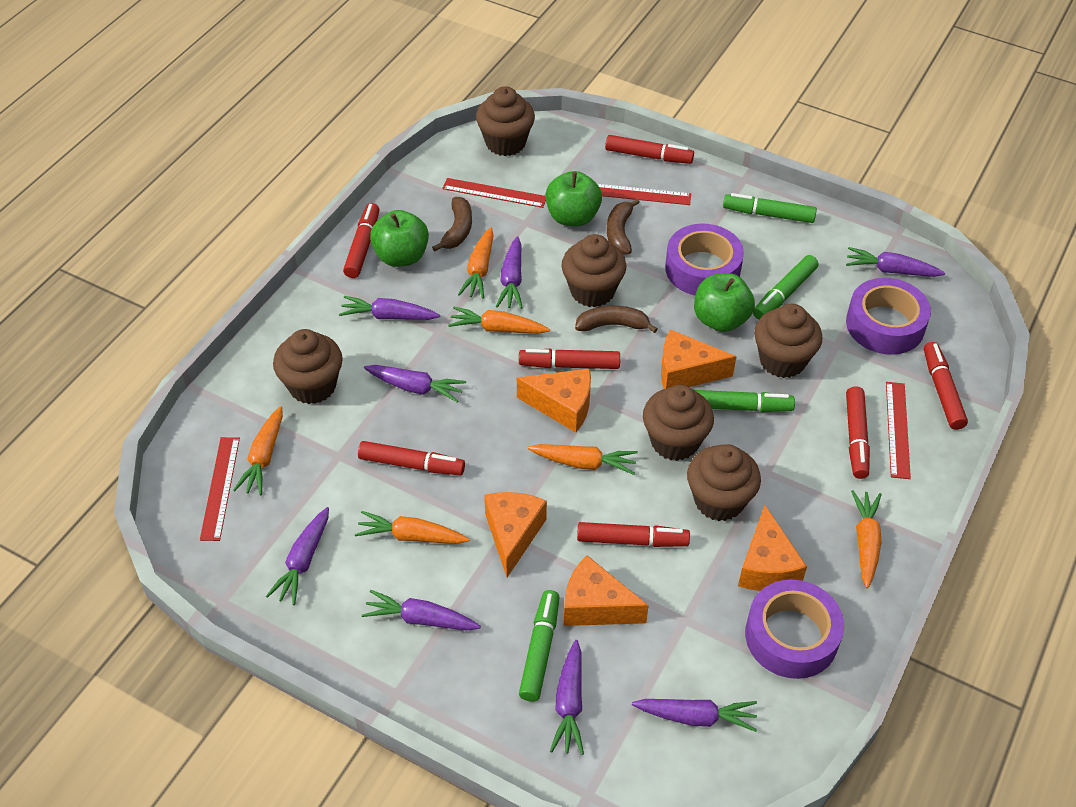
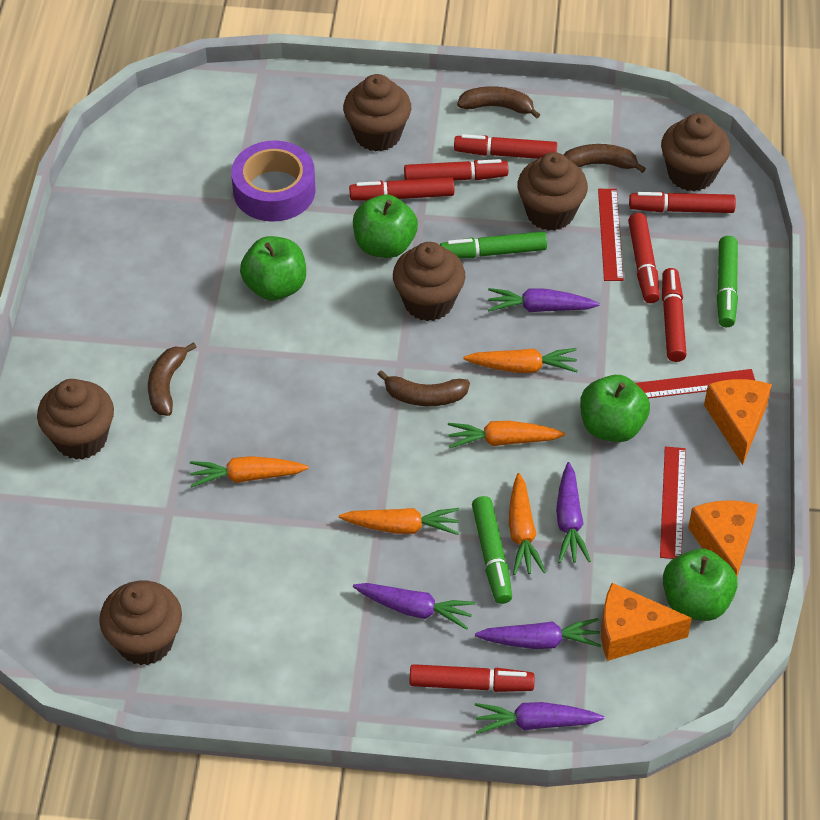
brown banana: 3 -> 4
green apple: 3 -> 4
green marker: 4 -> 3
orange carrot: 6 -> 5
orange cheese: 5 -> 3
purple carrot: 8 -> 5
purple tape: 3 -> 1
red ruler: 4 -> 3

